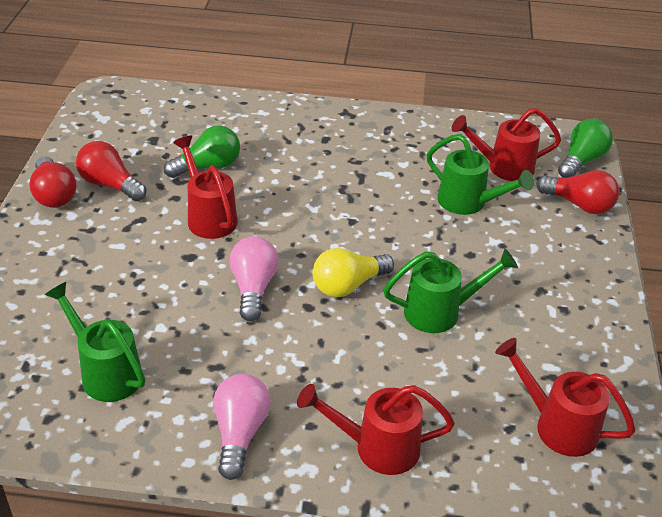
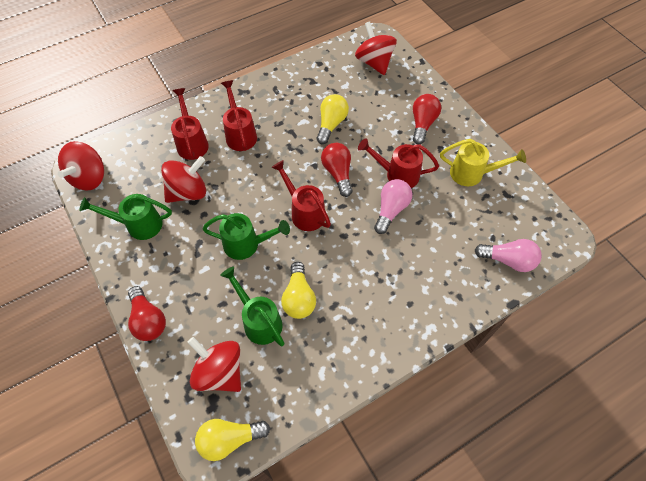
green light bulb: 2 -> 0
red spinning top: 0 -> 4
yellow light bulb: 1 -> 3
yellow watering can: 0 -> 1

